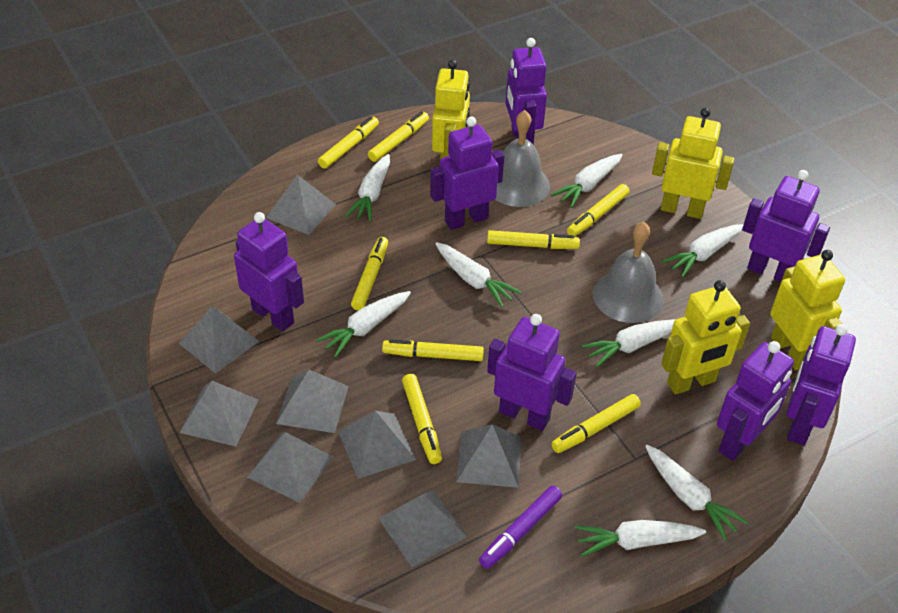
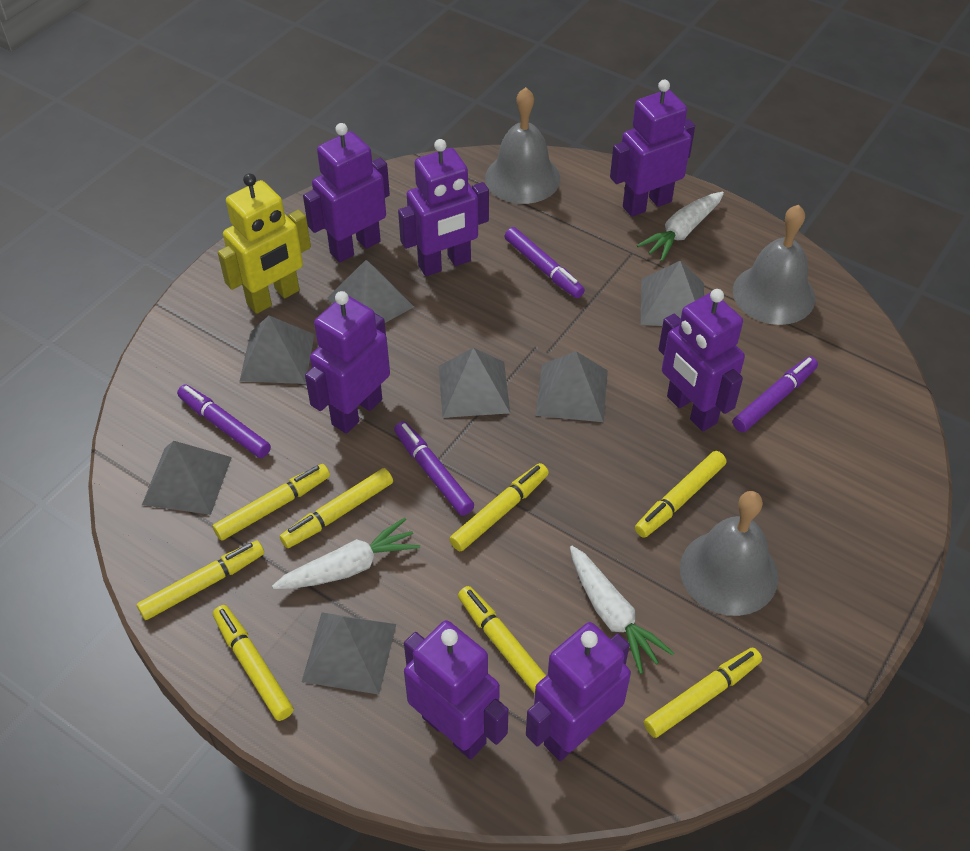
grey bell: 2 -> 3
grey pyramid: 8 -> 7
purple marker: 1 -> 4
white carrot: 8 -> 3
yellow robot: 4 -> 1

